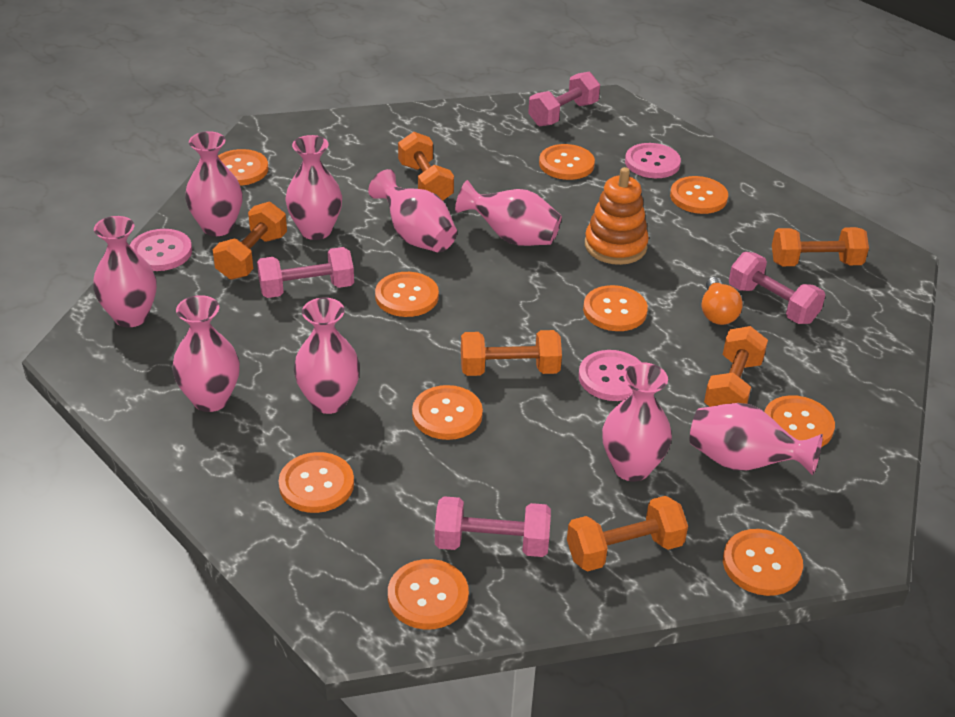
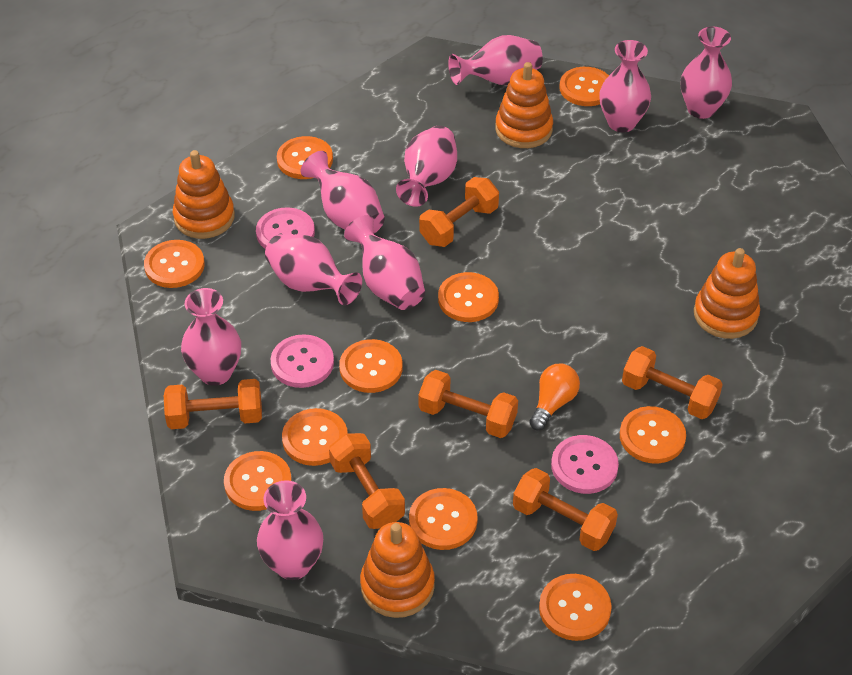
orange stacking toy: 1 -> 4
pink dumbbell: 4 -> 0

